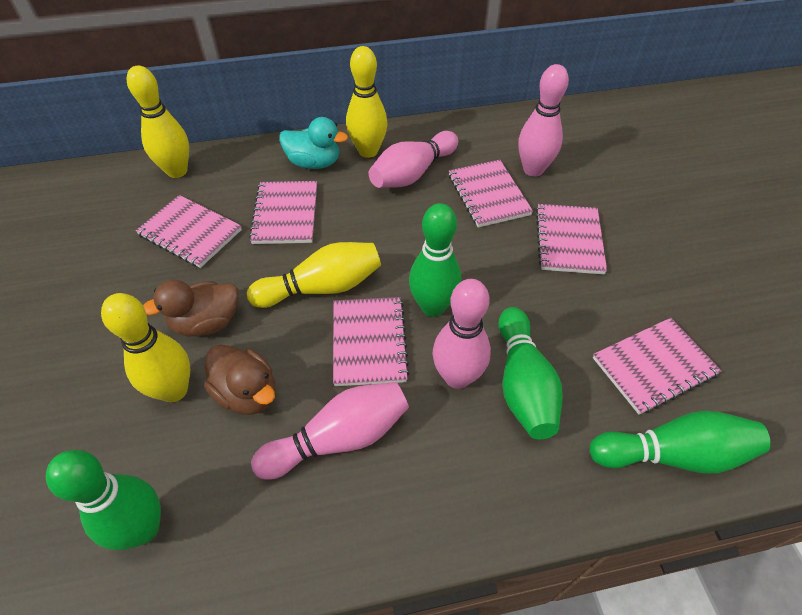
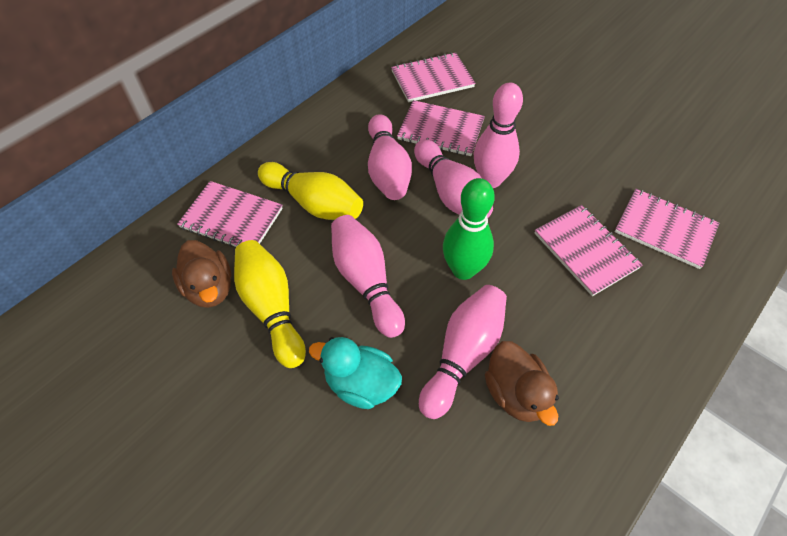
green bowling pin: 4 -> 1
pink bowling pin: 4 -> 5
pink notebook: 6 -> 5
yellow bowling pin: 4 -> 2

